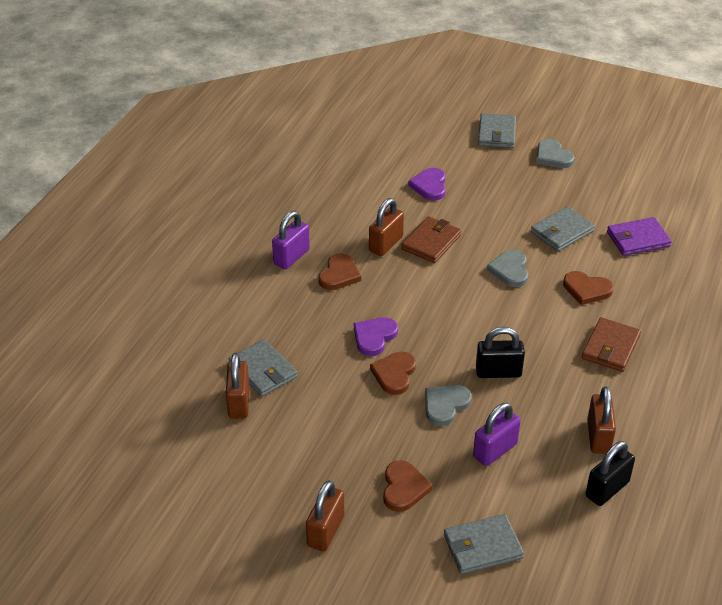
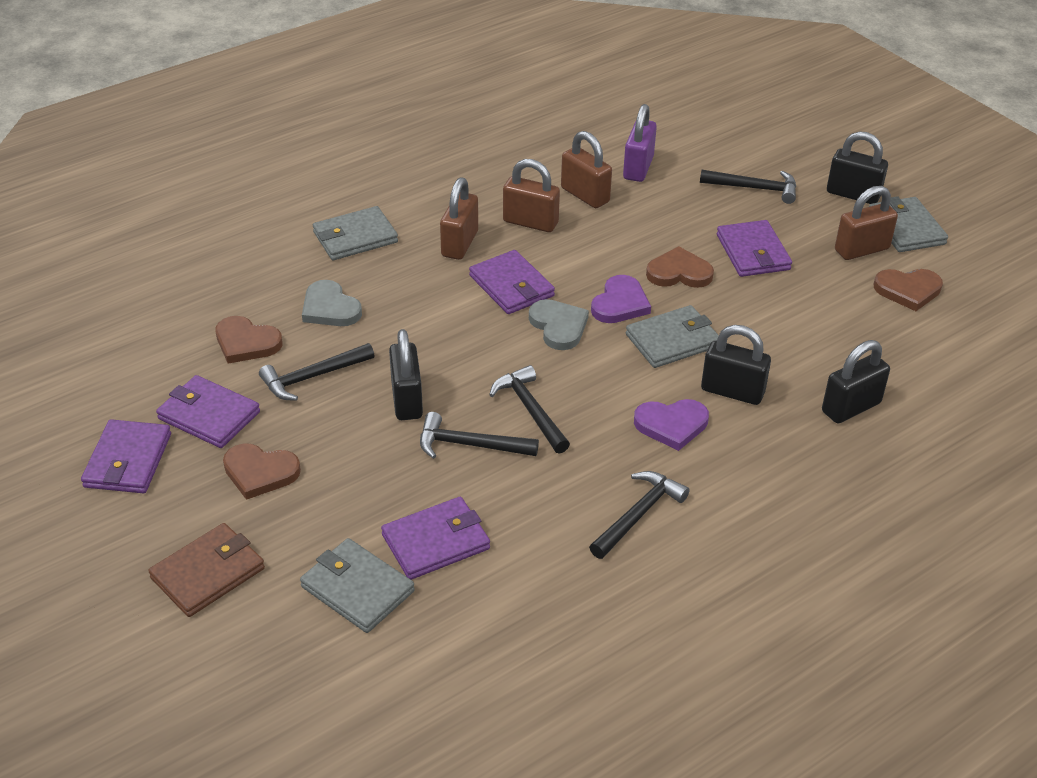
black hammer: 0 -> 5
black padlock: 2 -> 4
brown wallet: 2 -> 1
grey heart: 3 -> 2
purple padlock: 2 -> 1
purple wallet: 1 -> 5

